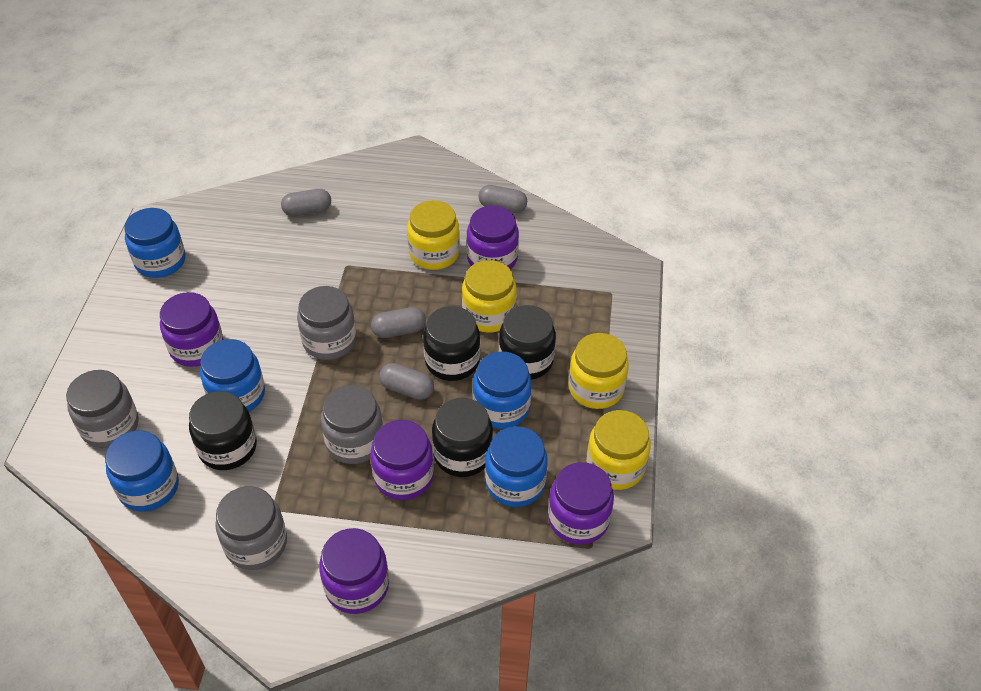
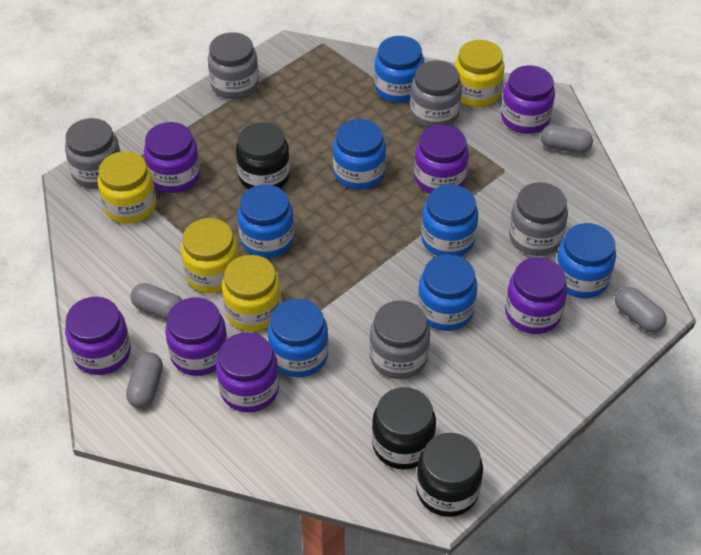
black jar: 4 -> 3
blue jar: 5 -> 7
grey jar: 4 -> 5
purple jar: 5 -> 7

